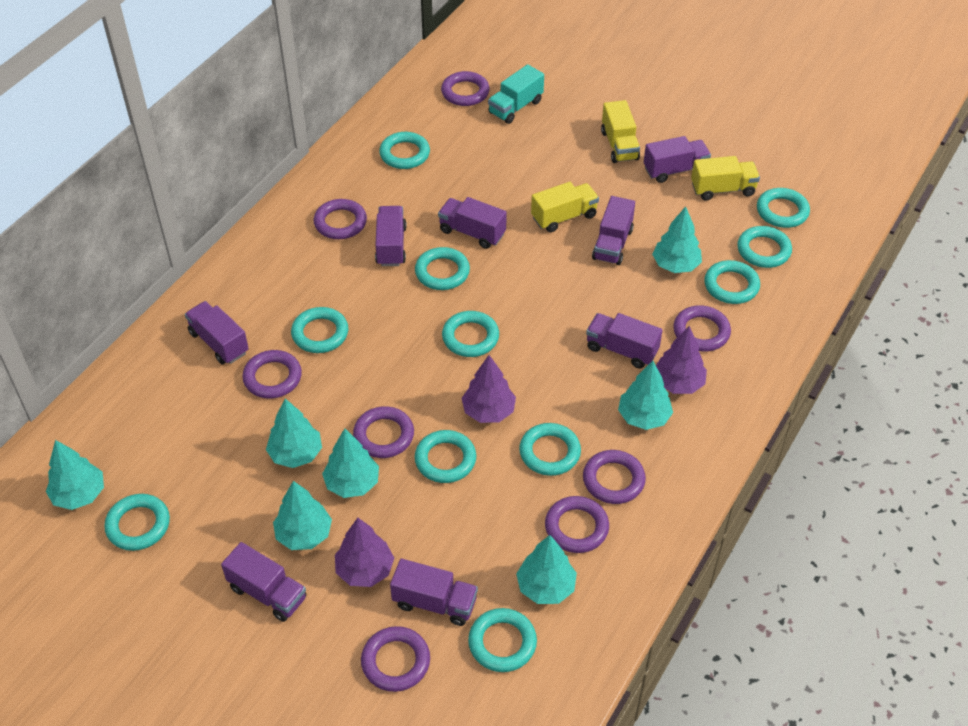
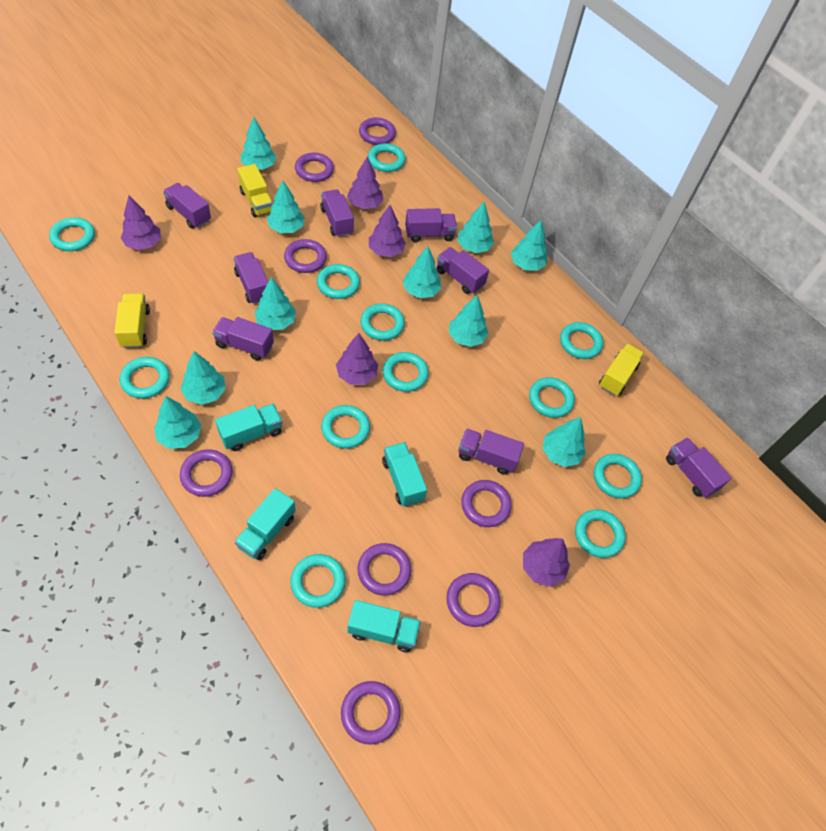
purple tree: 3 -> 5
turquoise ring: 11 -> 12
turquoise tree: 7 -> 10
turquoise truck: 1 -> 4

